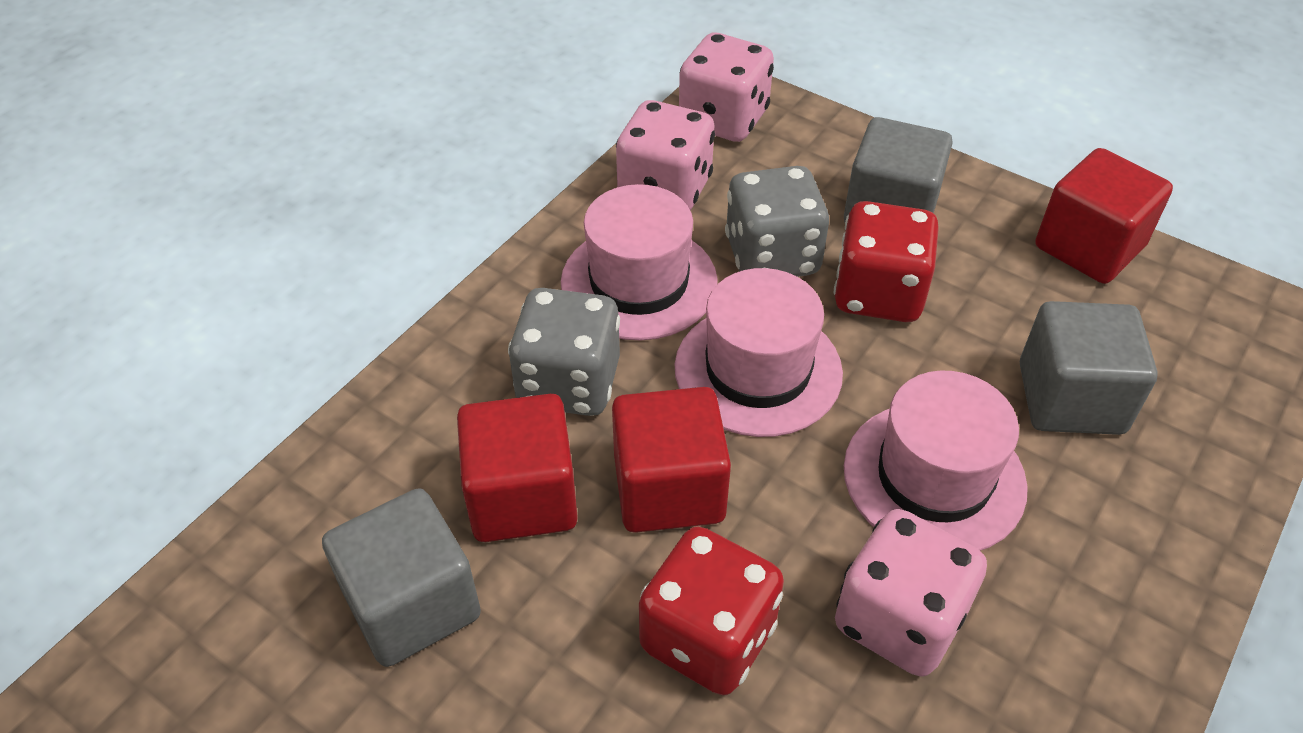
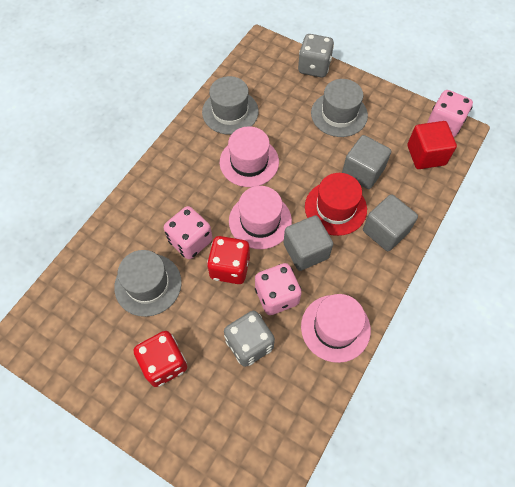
grey hat: 0 -> 3
red cube: 3 -> 1
red hat: 0 -> 1

